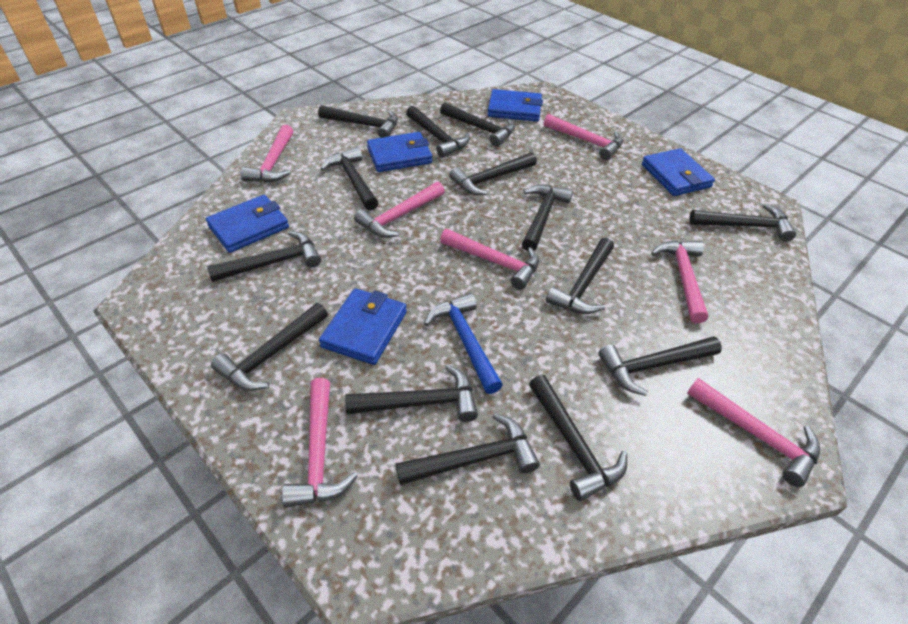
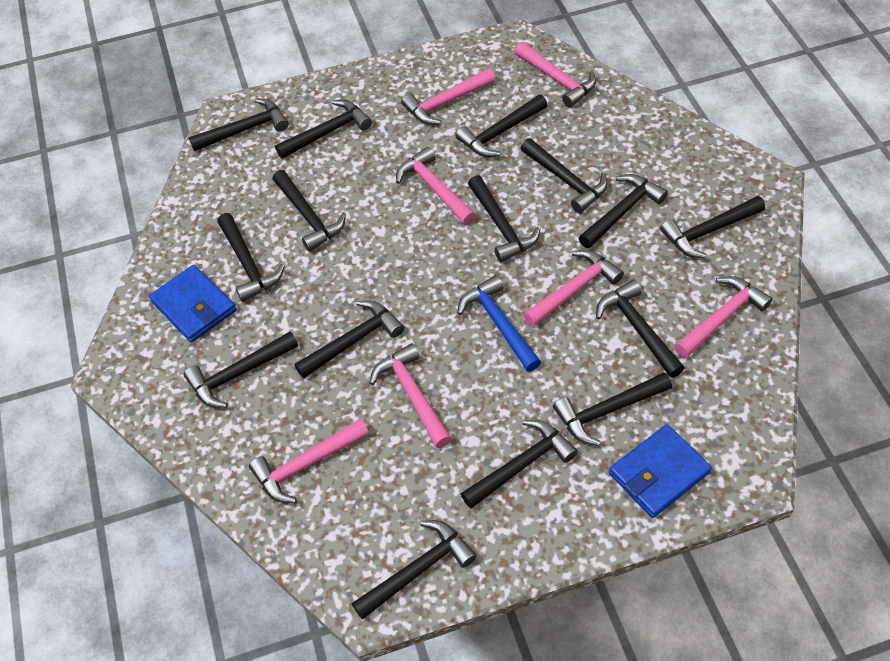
black hammer: 14 -> 15
blue wallet: 5 -> 2

